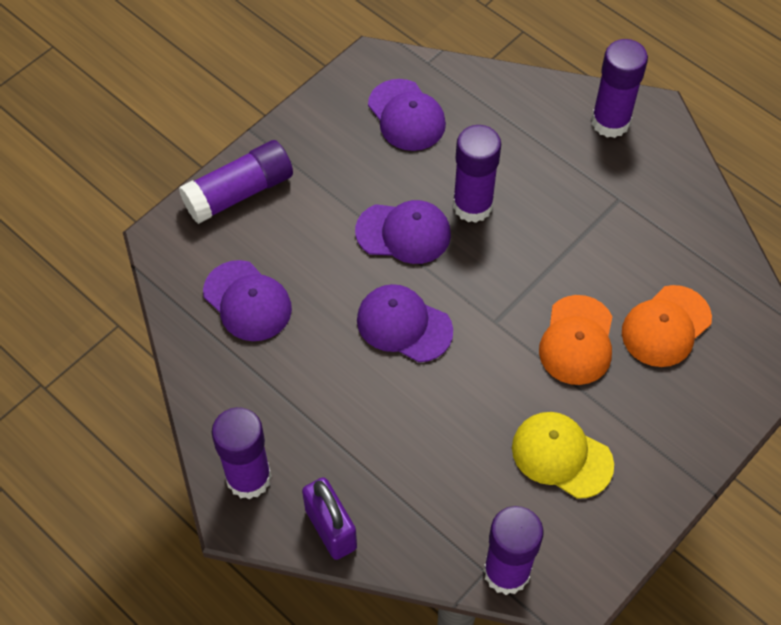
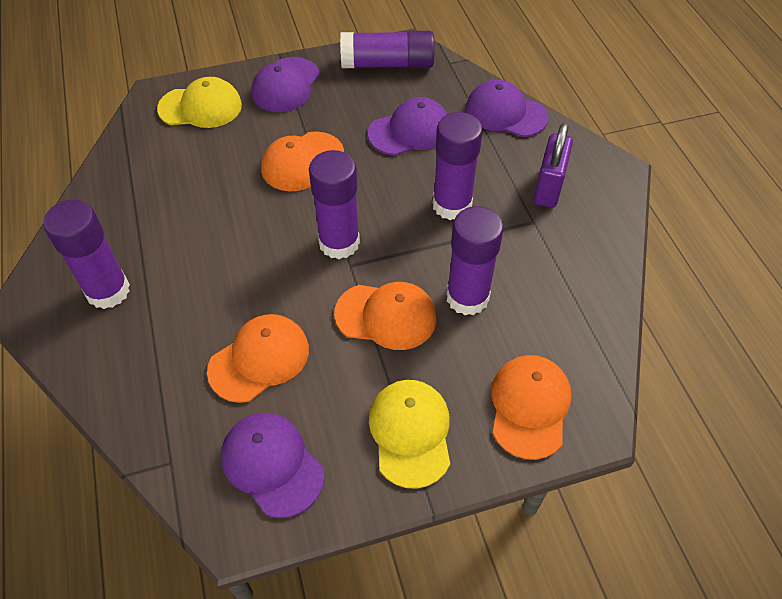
orange cap: 2 -> 4
yellow cap: 1 -> 2

